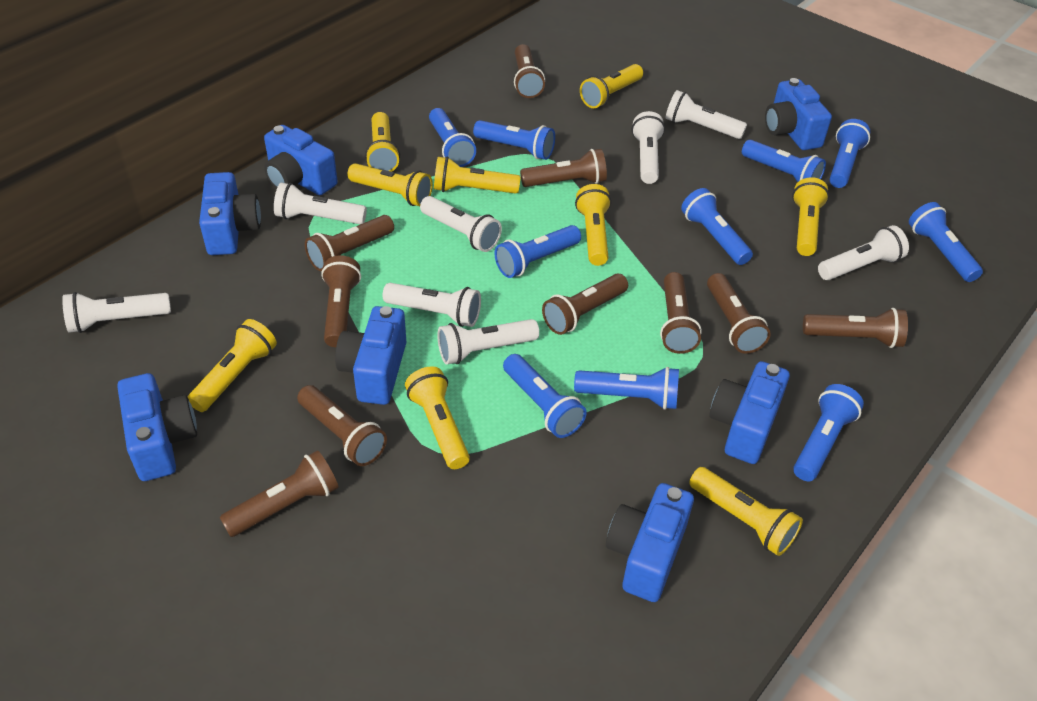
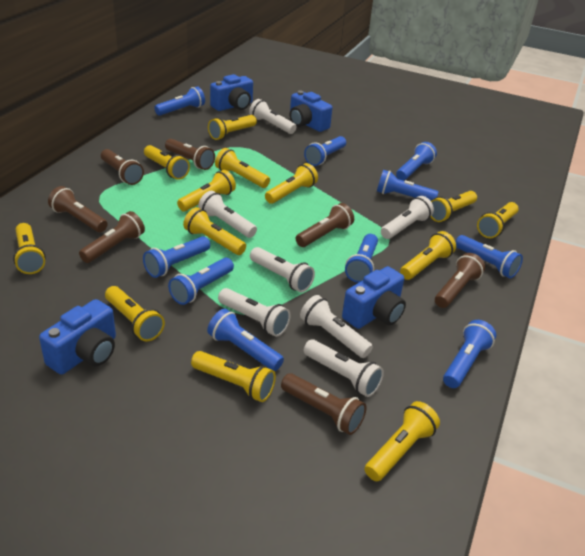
blue camera: 7 -> 4
brown flashlight: 10 -> 7
white flashlight: 8 -> 7
yellow flashlight: 9 -> 13

